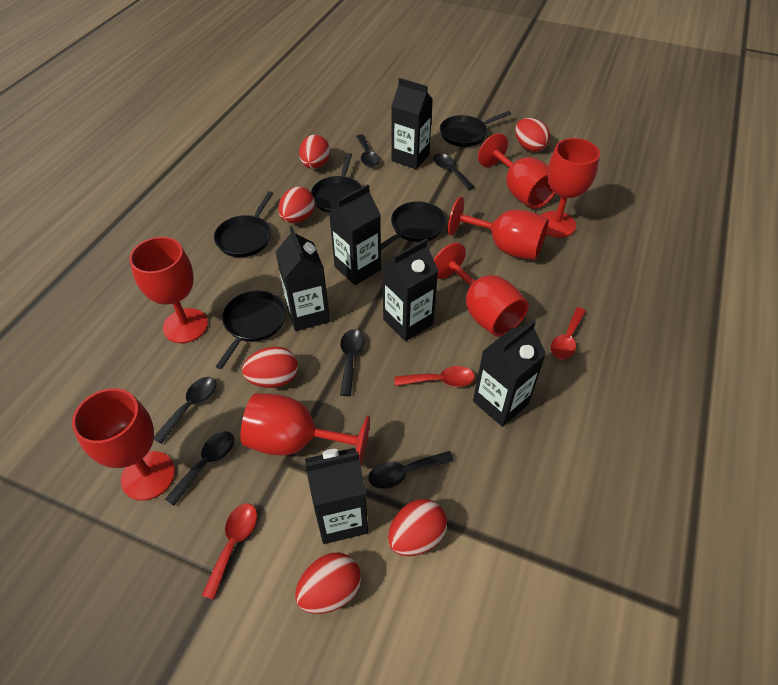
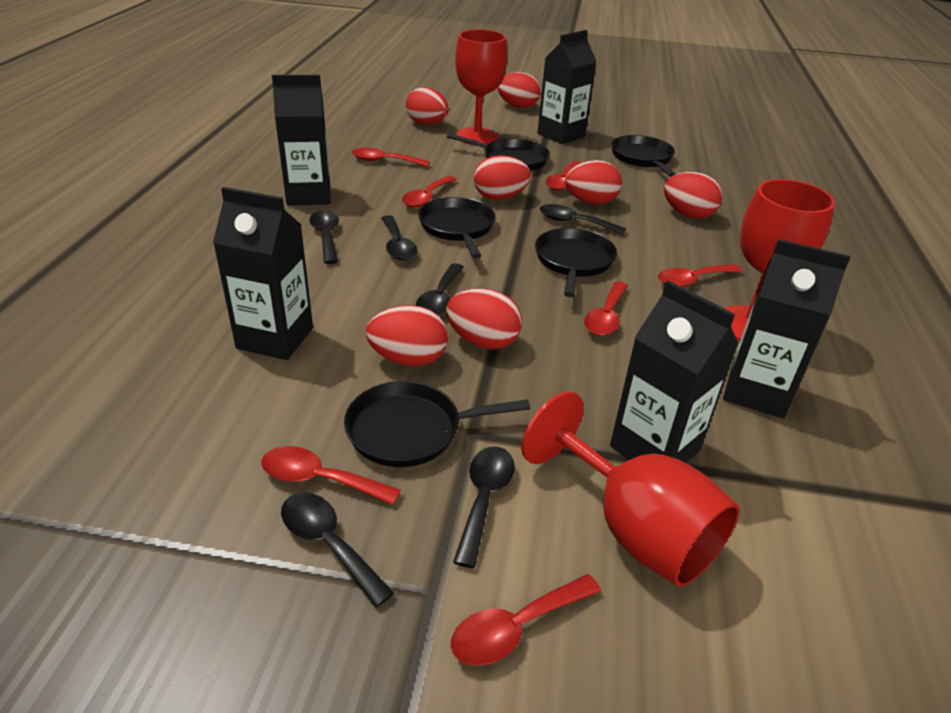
black carton: 6 -> 5
red egg: 6 -> 7
red goblet: 7 -> 3
red spoon: 3 -> 7

